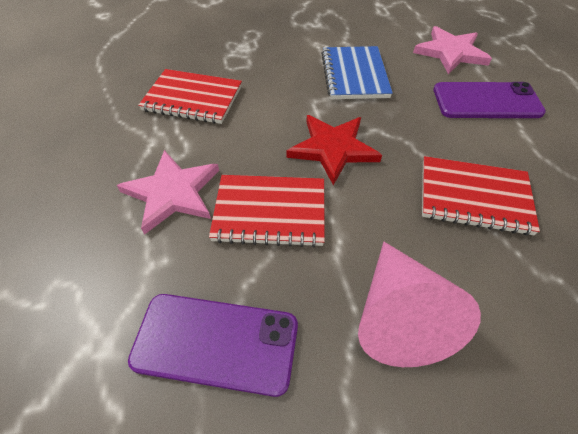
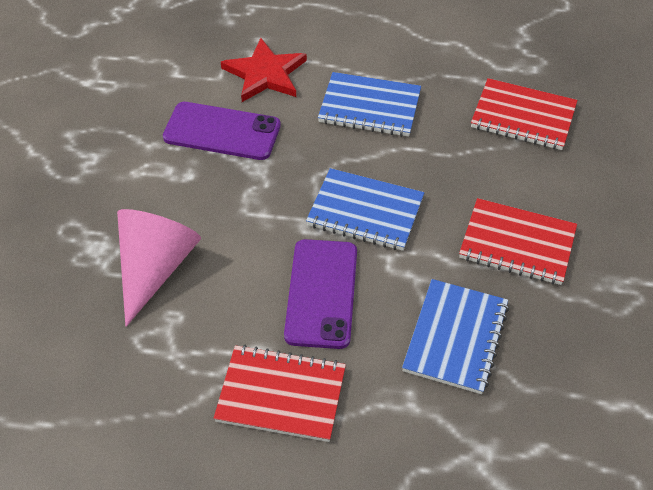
blue notebook: 1 -> 3
pink star: 2 -> 0

